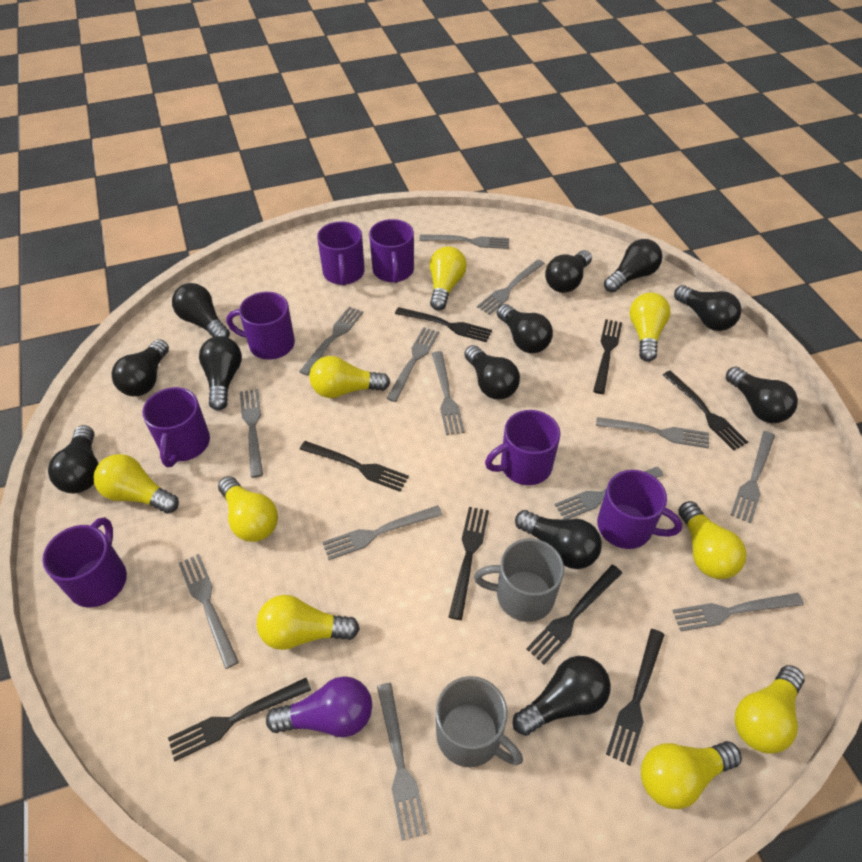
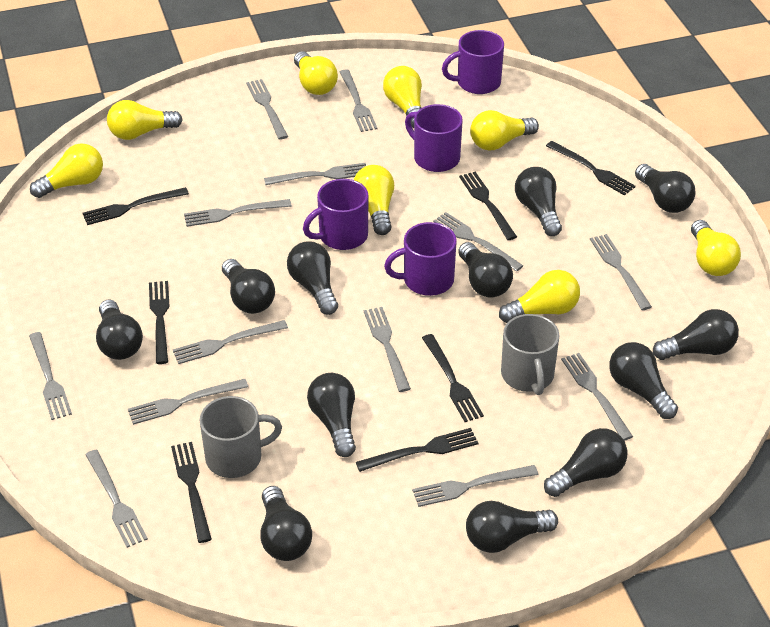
black fork: 8 -> 7
purple light bulb: 1 -> 0
purple mug: 7 -> 4
yellow light bulb: 9 -> 8

